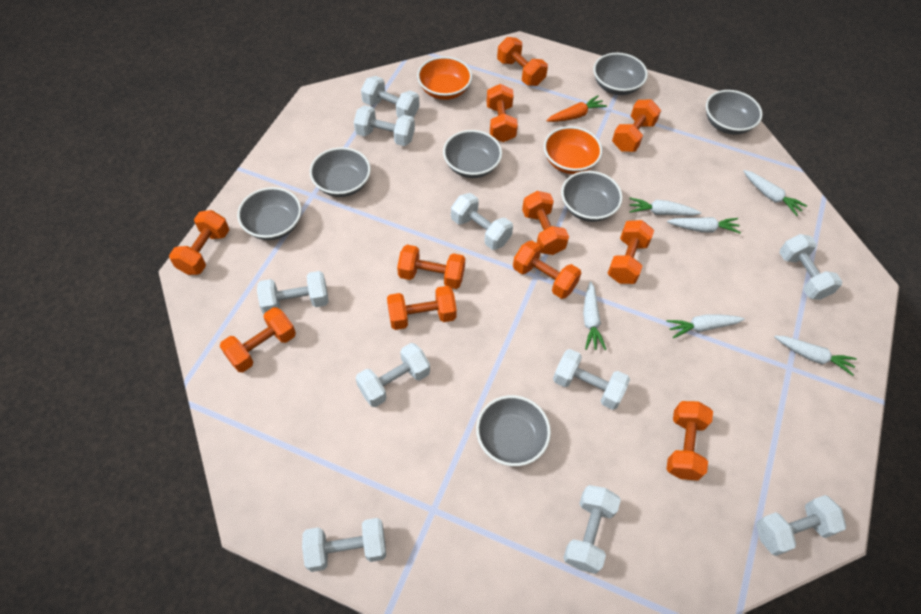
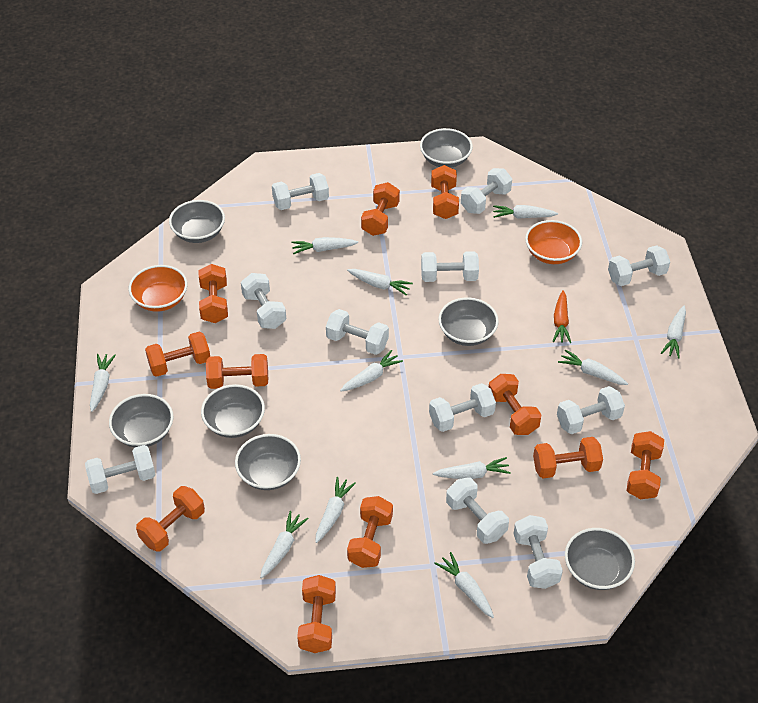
white carrot: 6 -> 11
white dumbbell: 10 -> 11

